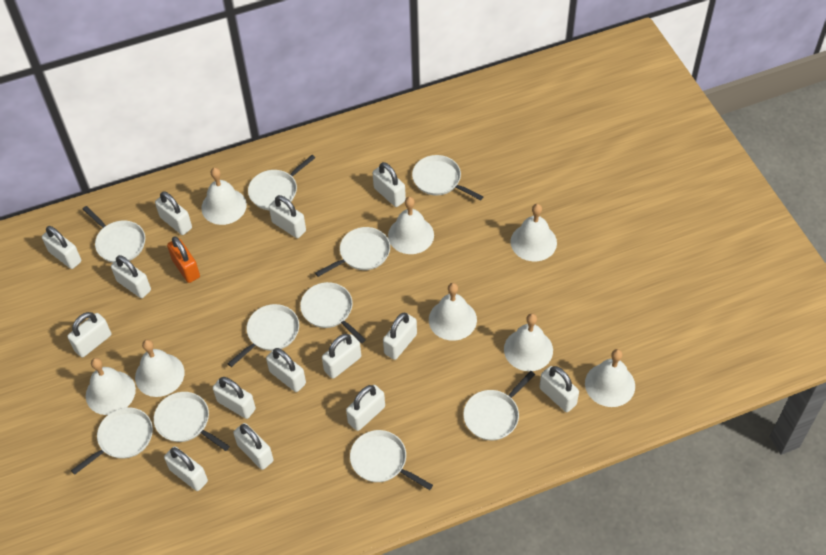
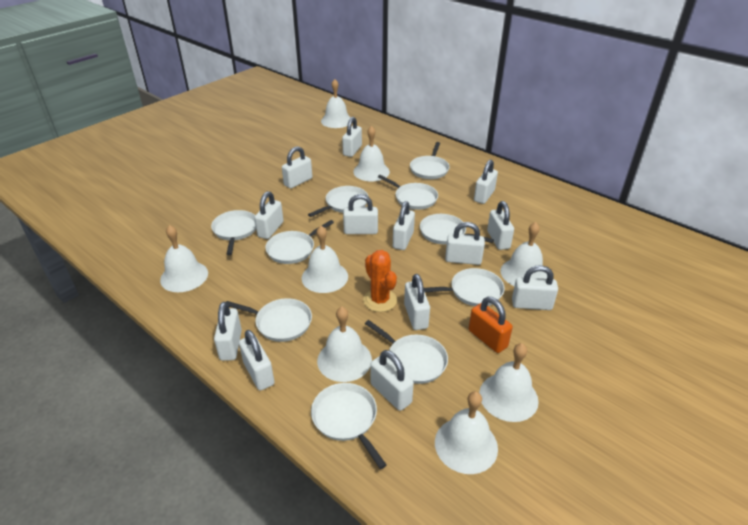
orange cactus: 0 -> 1
white padlock: 14 -> 13

